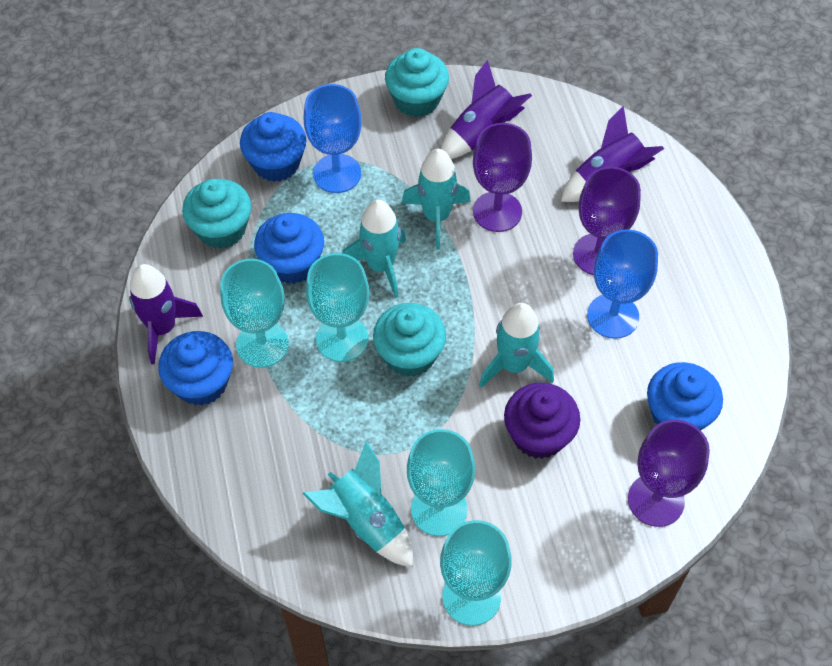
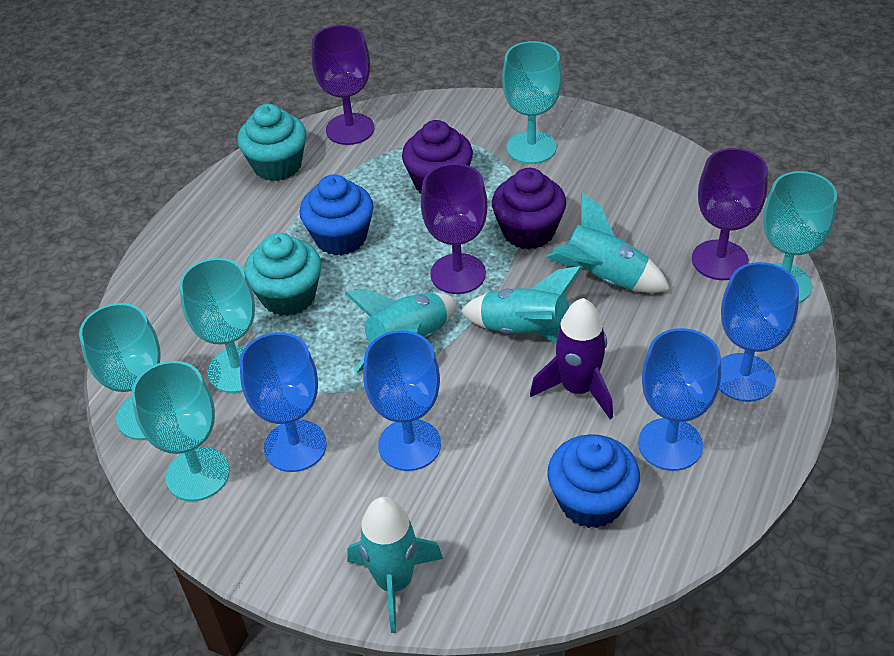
blue cupcake: 4 -> 2
blue goblet: 2 -> 4
purple cupcake: 1 -> 2
purple rocket: 3 -> 1
turquoise cupcake: 3 -> 2
turquoise goblet: 4 -> 5

